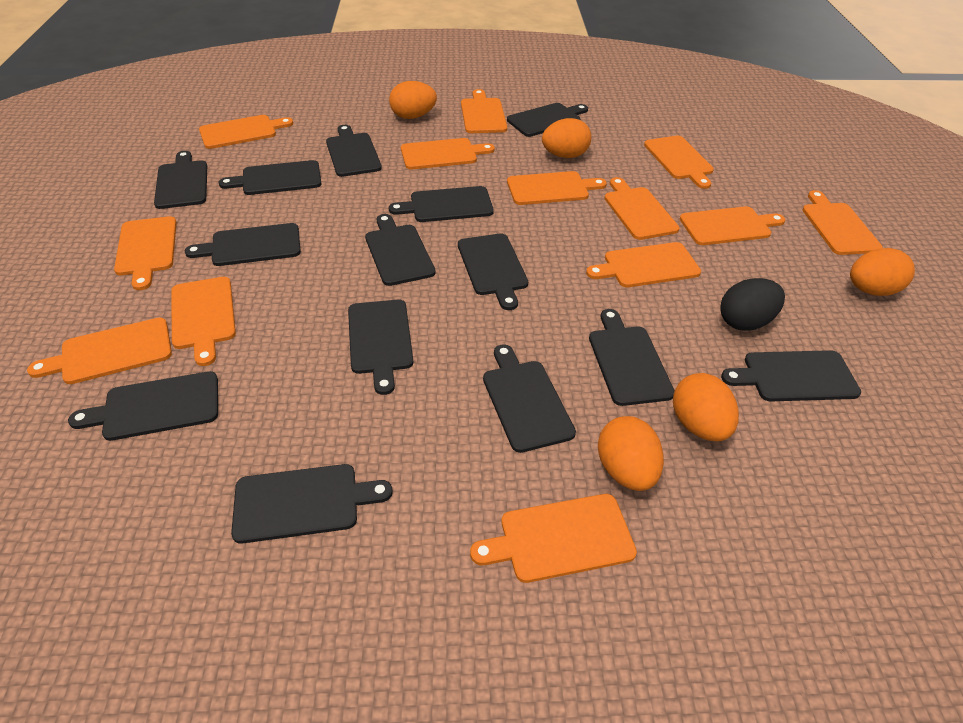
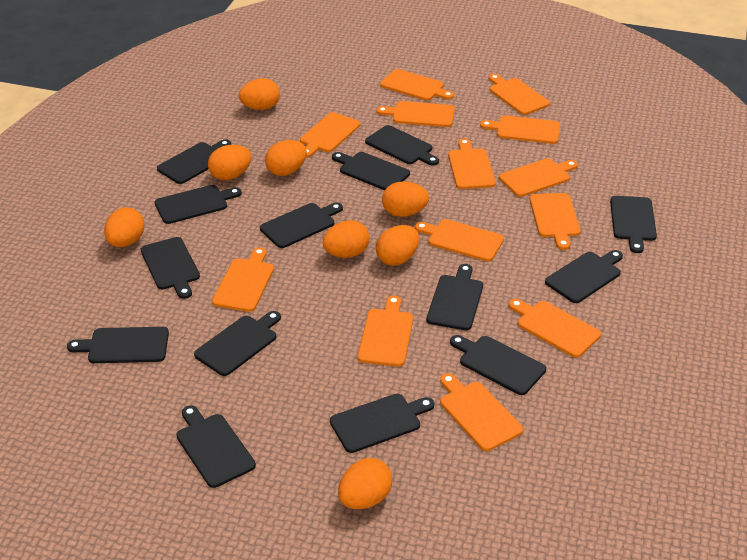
black egg: 1 -> 0
orange egg: 5 -> 8

